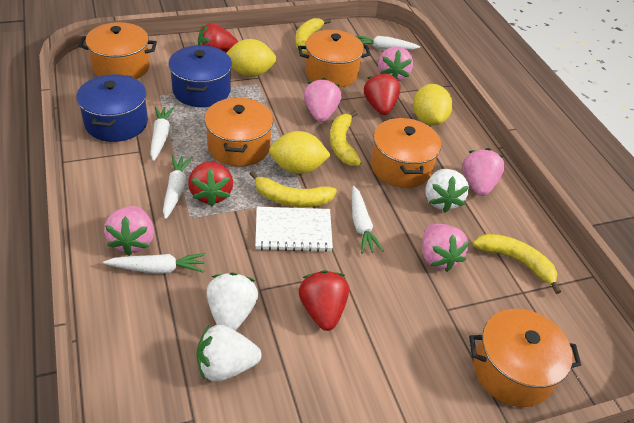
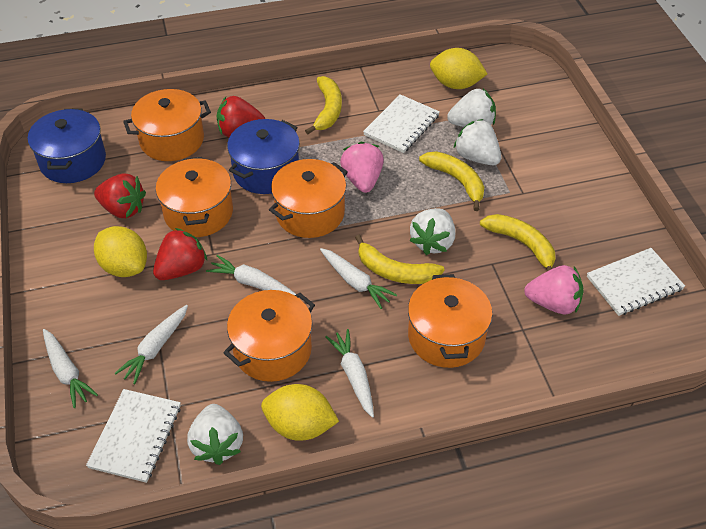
pink strawberry: 5 -> 2
red strawberry: 4 -> 3
white notebook: 1 -> 3
white strawberry: 3 -> 4

